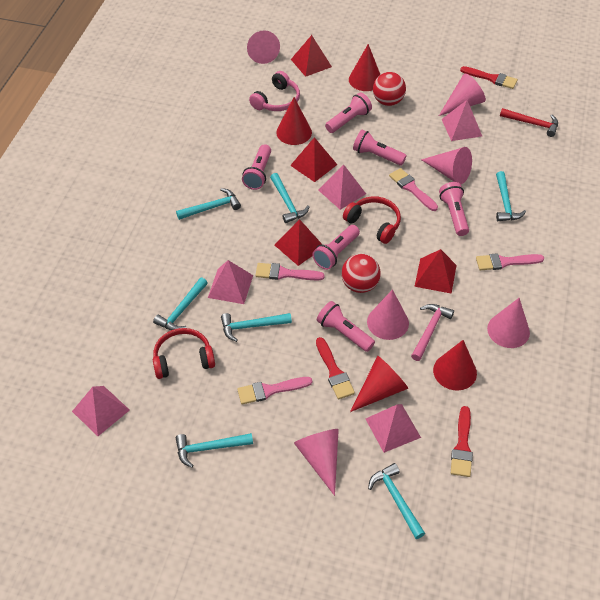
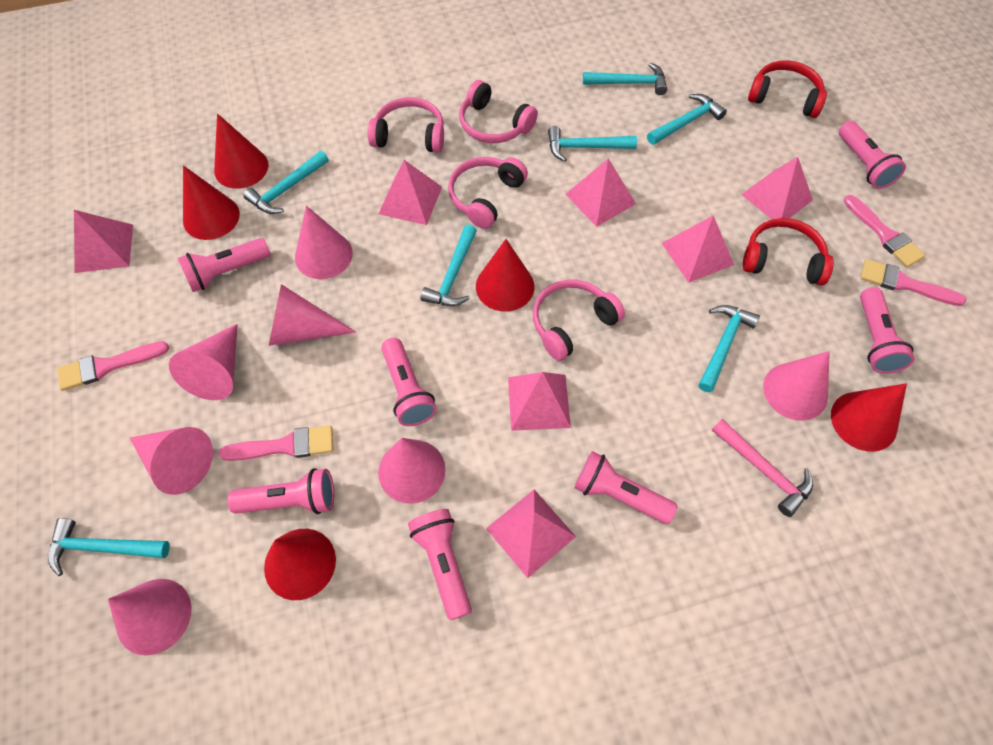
pink cone: 6 -> 7
pink flashlight: 6 -> 7
pink headphones: 1 -> 4
pink pyramid: 5 -> 7
red ball: 2 -> 0
red brush: 3 -> 0
red cone: 4 -> 5
red hammer: 1 -> 0
red pyramid: 4 -> 0

